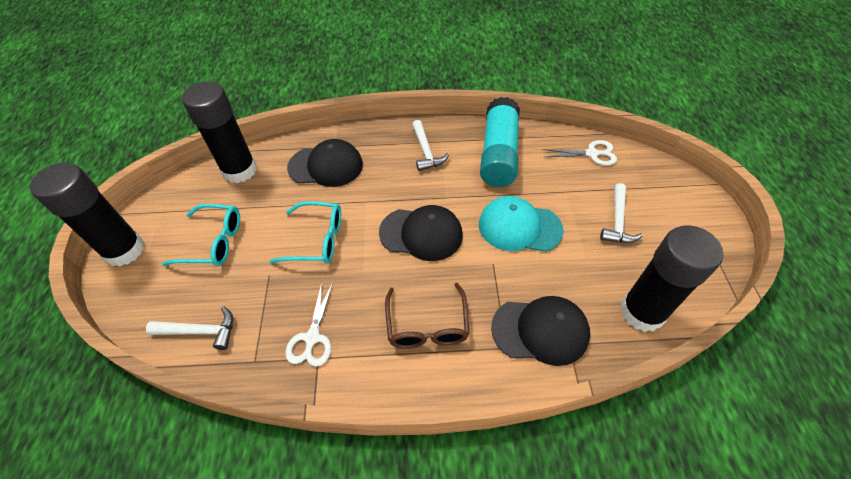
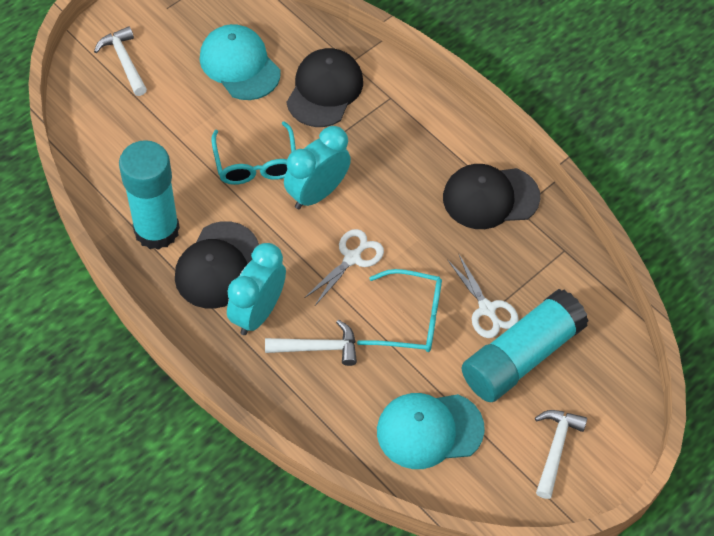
black glue stick: 3 -> 0
brown glasses: 1 -> 0
turquoise cap: 1 -> 2
turquoise clock: 0 -> 2
turquoise glue stick: 1 -> 2

